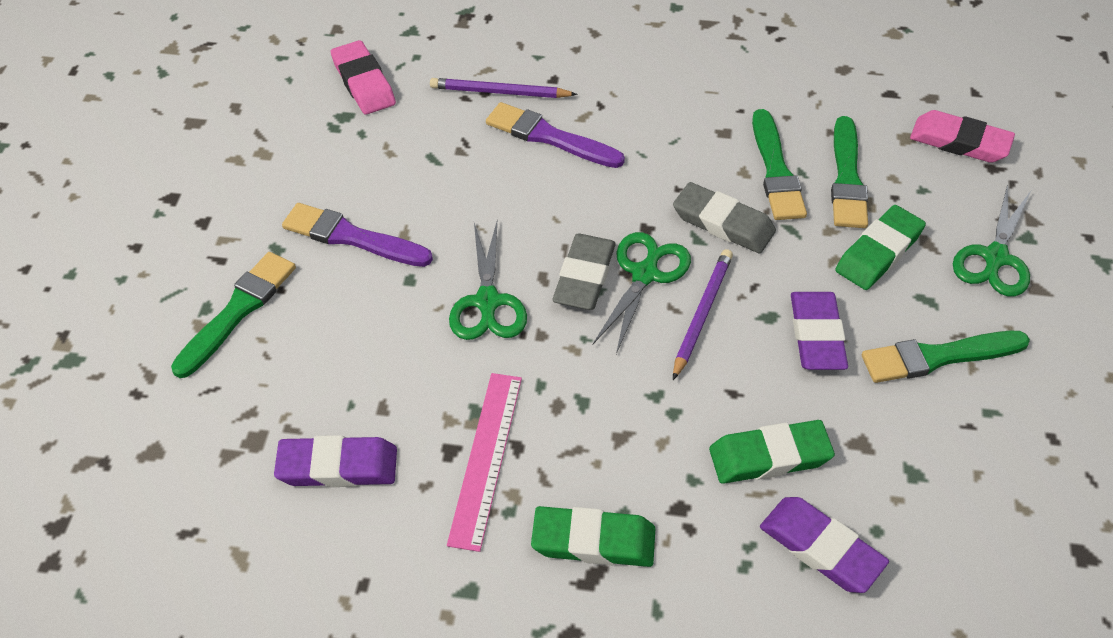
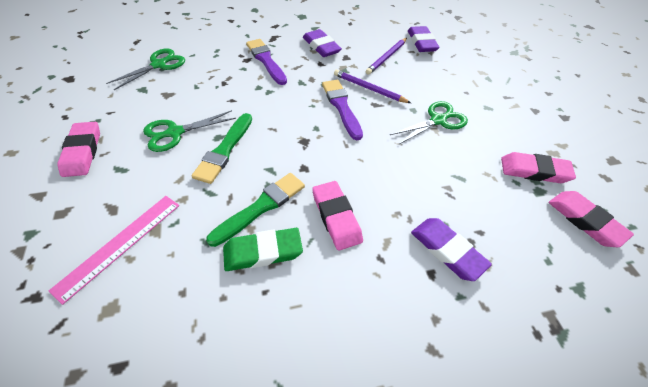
green brush: 4 -> 2
green eraser: 3 -> 1
grey eraser: 2 -> 0
pink eraser: 2 -> 4

